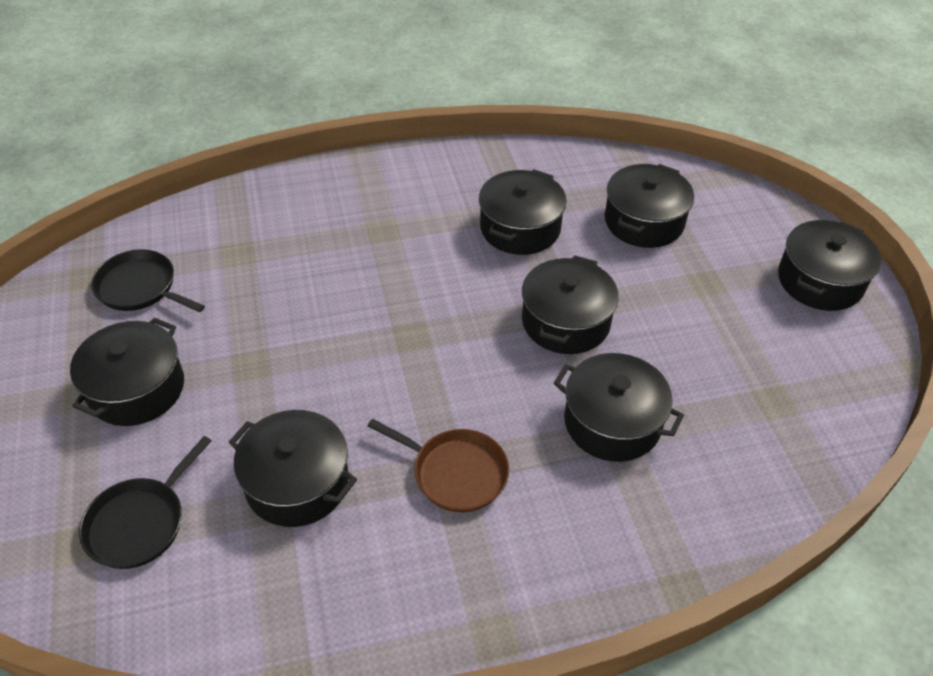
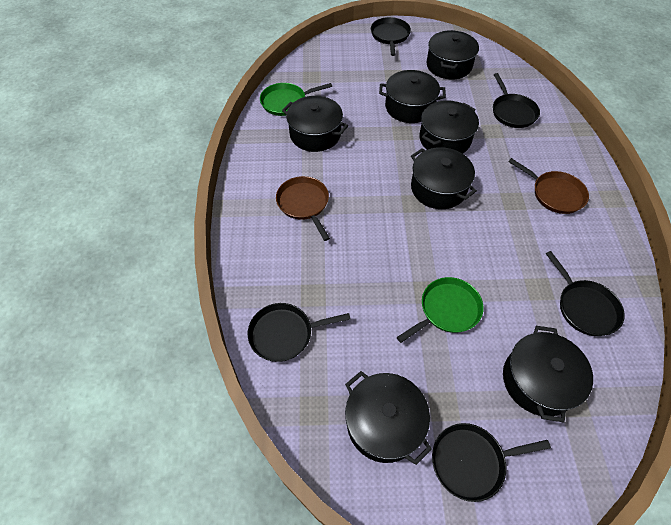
black pan: 2 -> 5
brown pan: 1 -> 2
green pan: 0 -> 2

